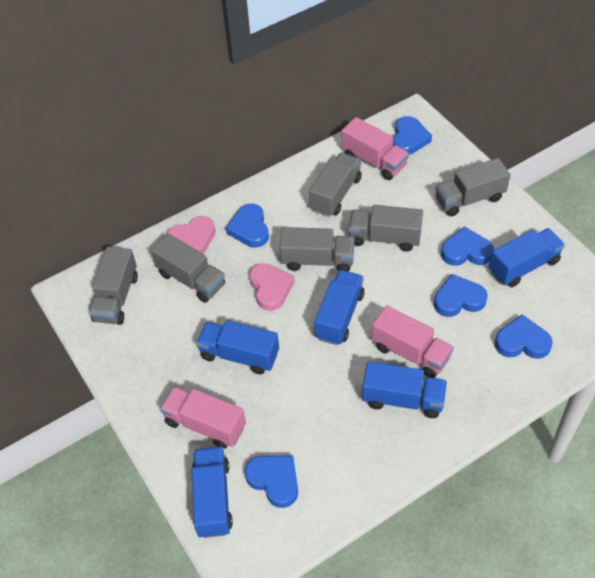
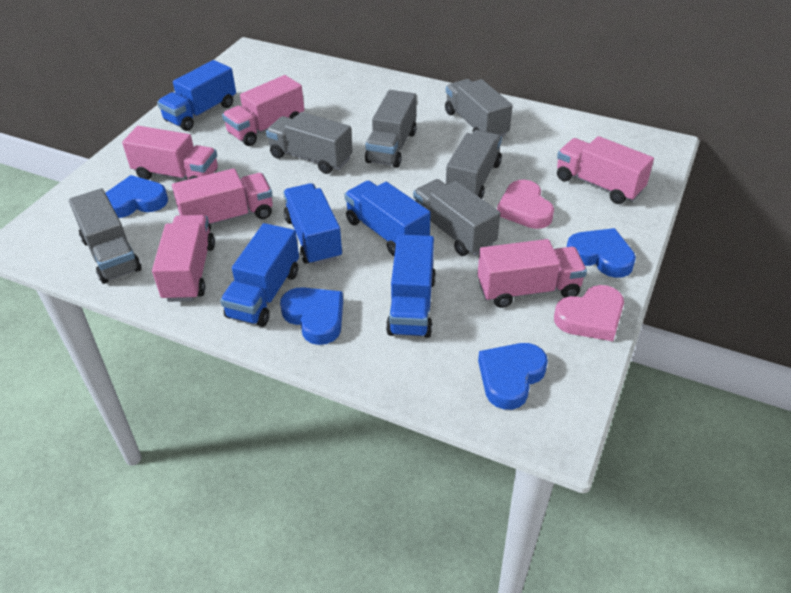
blue heart: 6 -> 4
pink truck: 3 -> 6

